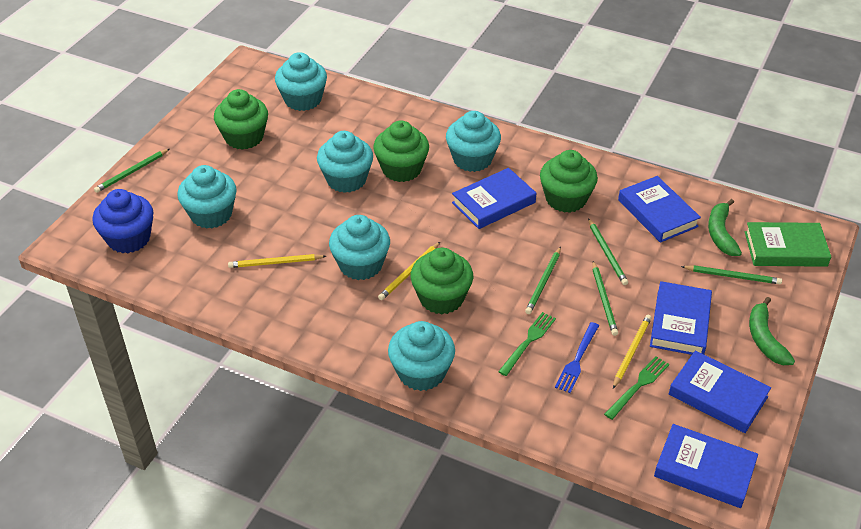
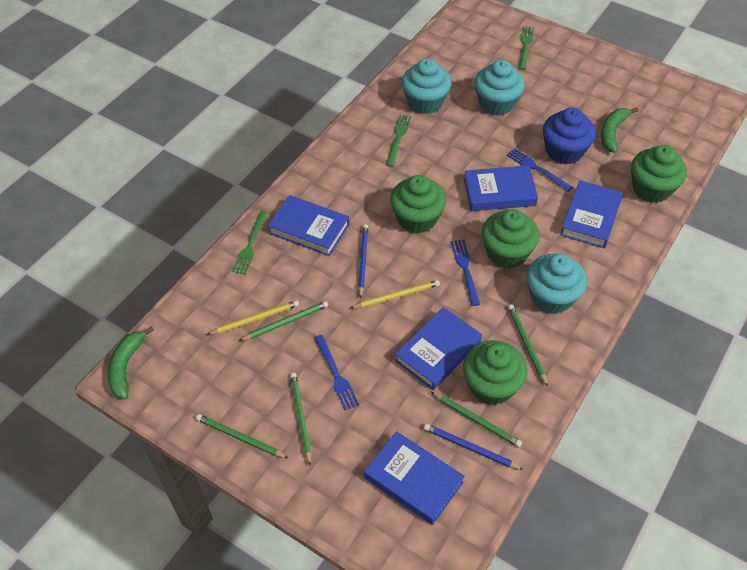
blue fork: 1 -> 3
blue pencil: 0 -> 2
green book: 1 -> 0
green fork: 2 -> 3
turquoise cupcake: 6 -> 3
yellow pencil: 3 -> 2

